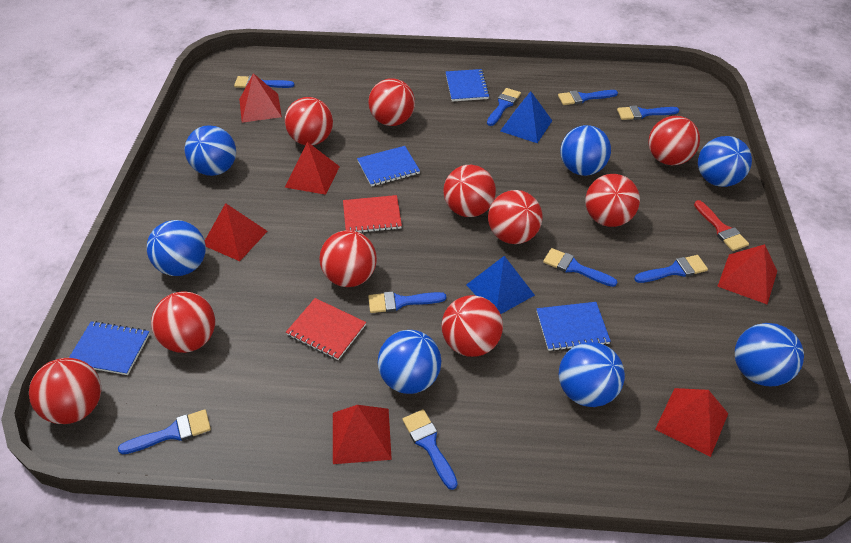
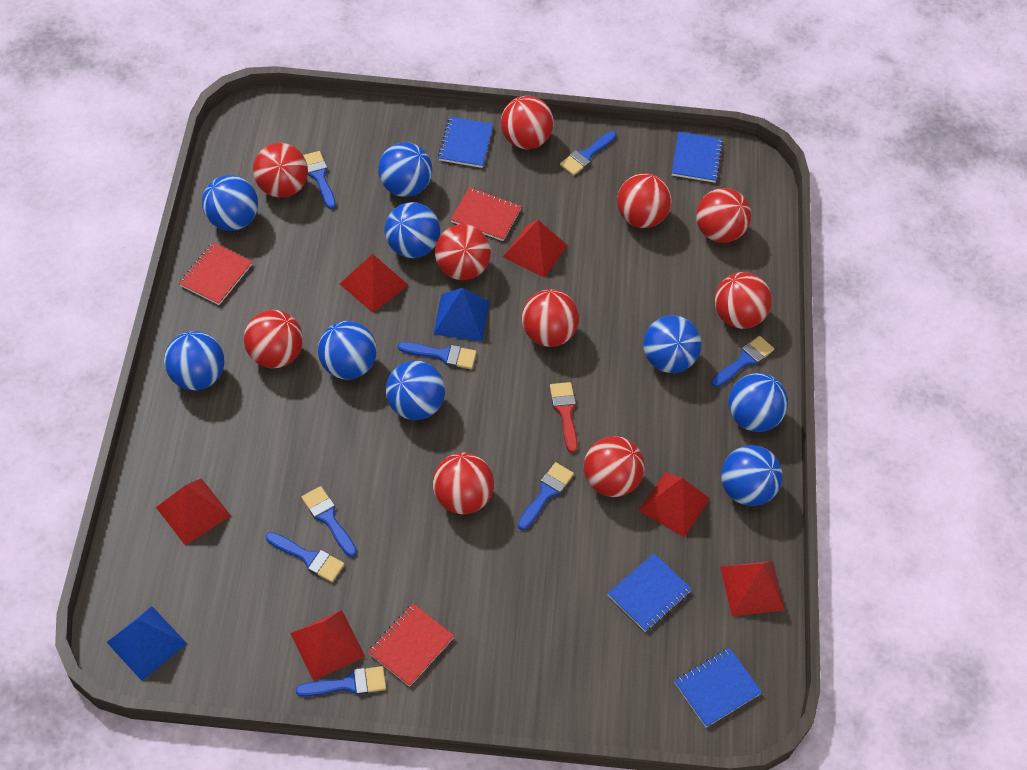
blue ball: 7 -> 9
blue brush: 9 -> 8
red notebook: 2 -> 3

